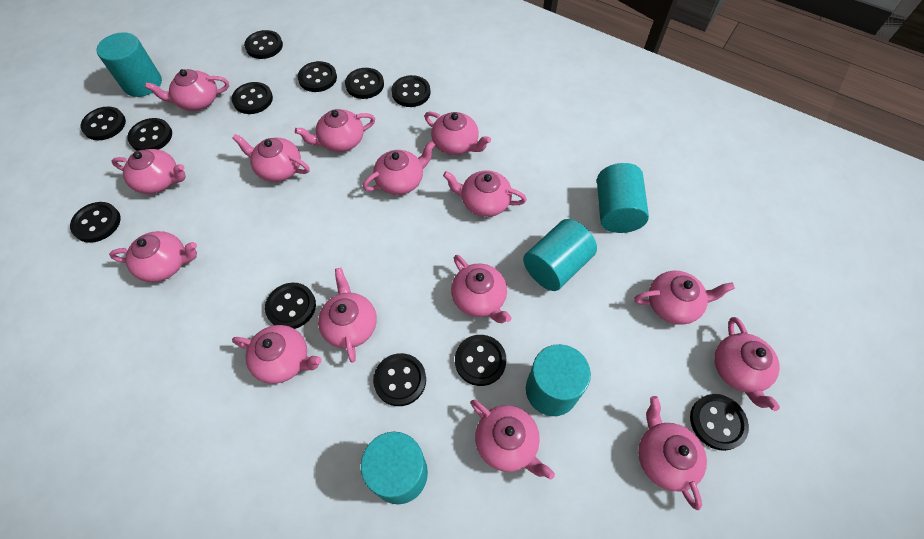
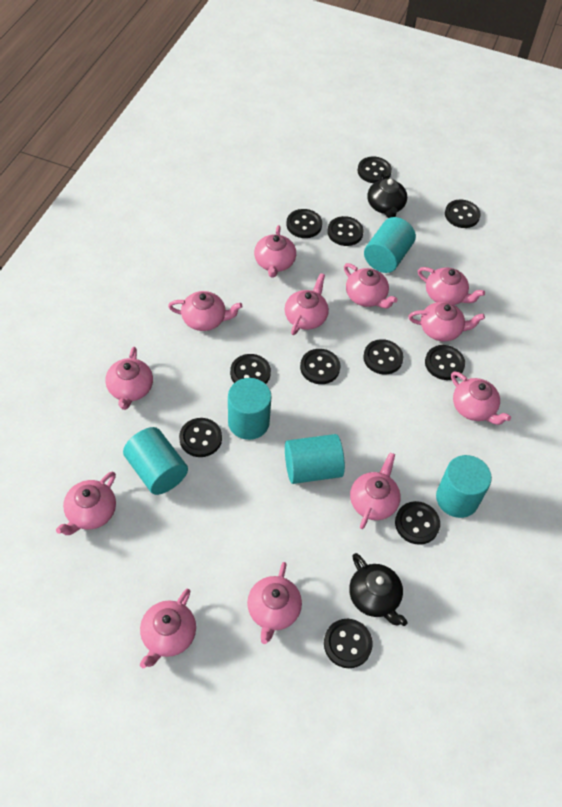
black button: 12 -> 11
black teapot: 0 -> 2
pink teapot: 15 -> 12

